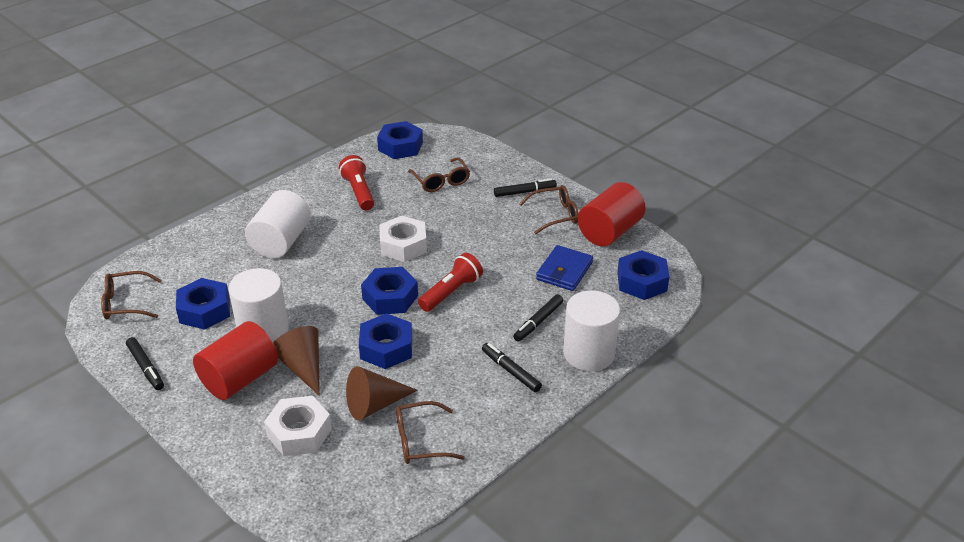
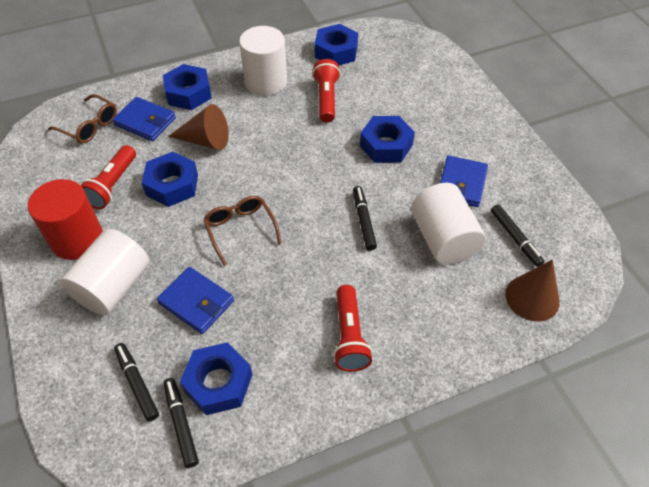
blue wallet: 1 -> 3
brown glasses: 4 -> 2
red cylinder: 2 -> 1
red flashlight: 2 -> 3
white nut: 2 -> 0

